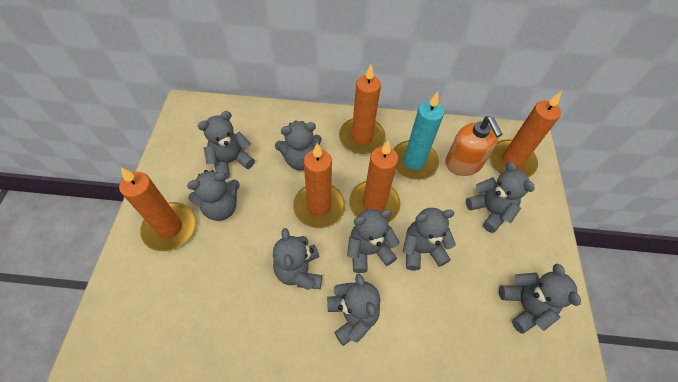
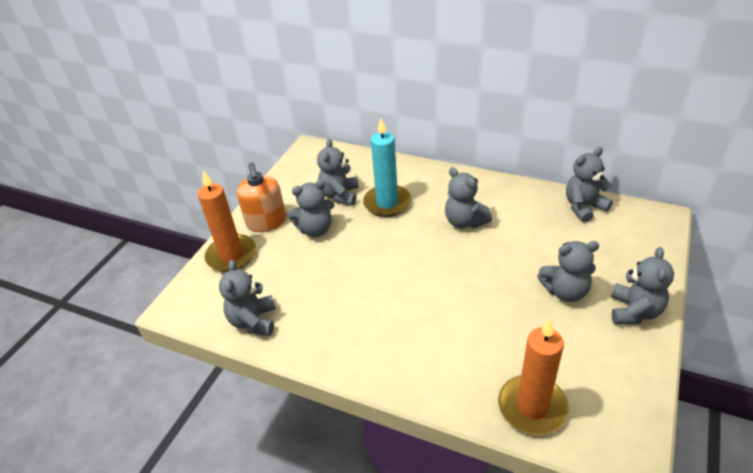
grey teddy bear: 9 -> 7
orange candle: 5 -> 2

